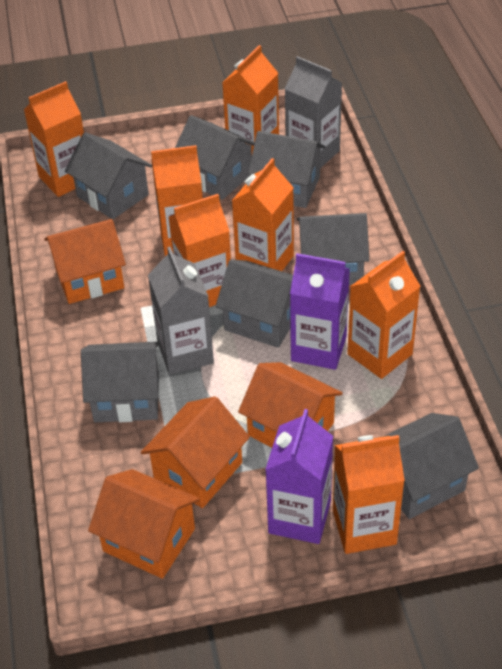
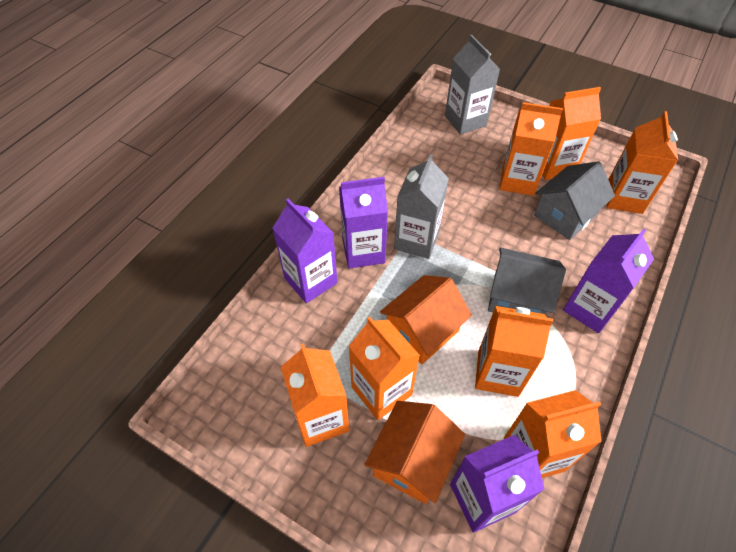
grey house: 7 -> 2
orange house: 4 -> 2
purple carton: 2 -> 4

